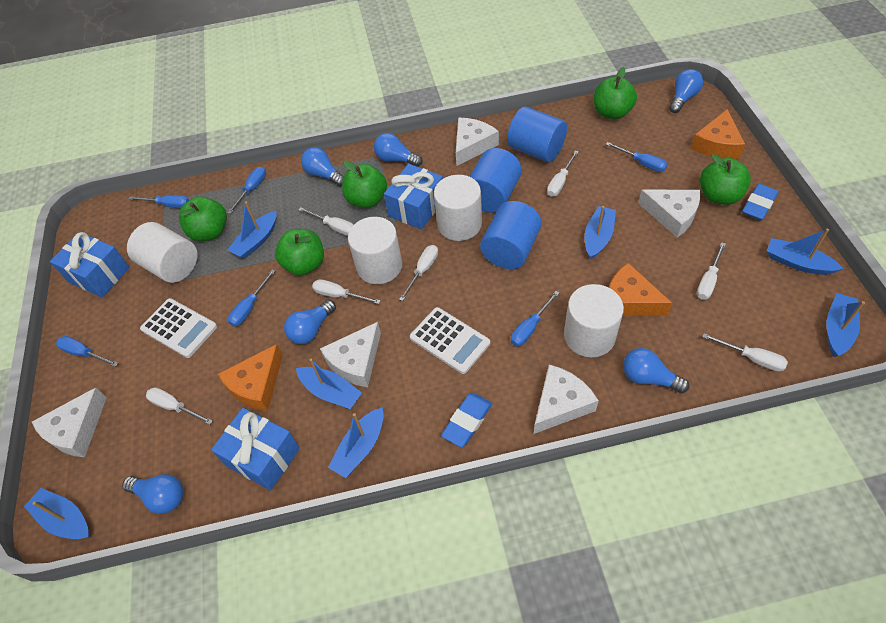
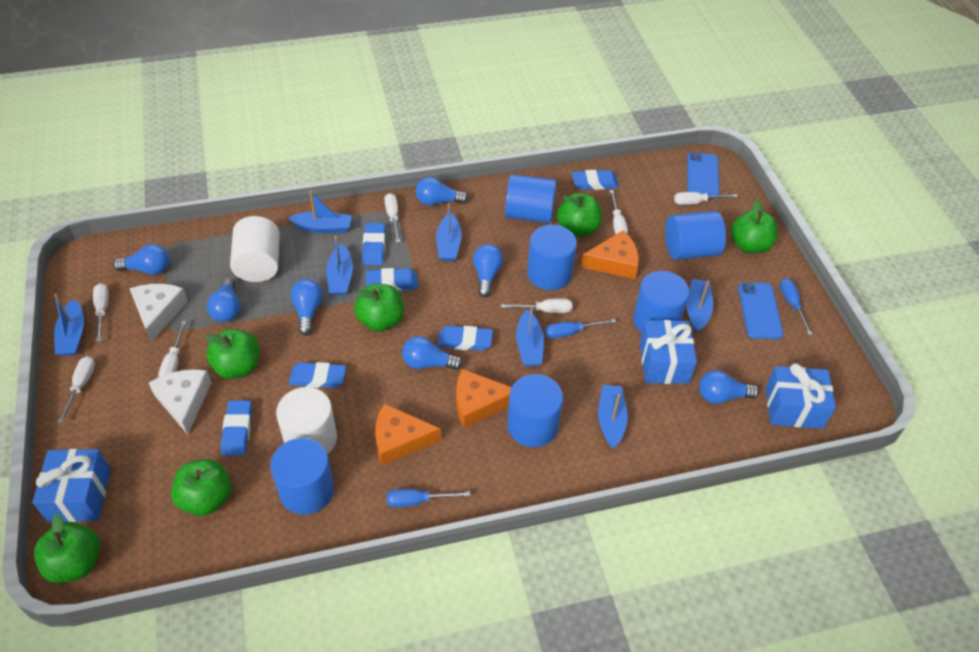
blue cylinder: 3 -> 6
blue eraser: 2 -> 6
blue light bulb: 6 -> 7
blue phone: 0 -> 2
blue screwdriver: 6 -> 3
green apple: 5 -> 6
white calculator: 2 -> 0
white cheese: 5 -> 2
white cylinder: 4 -> 2

